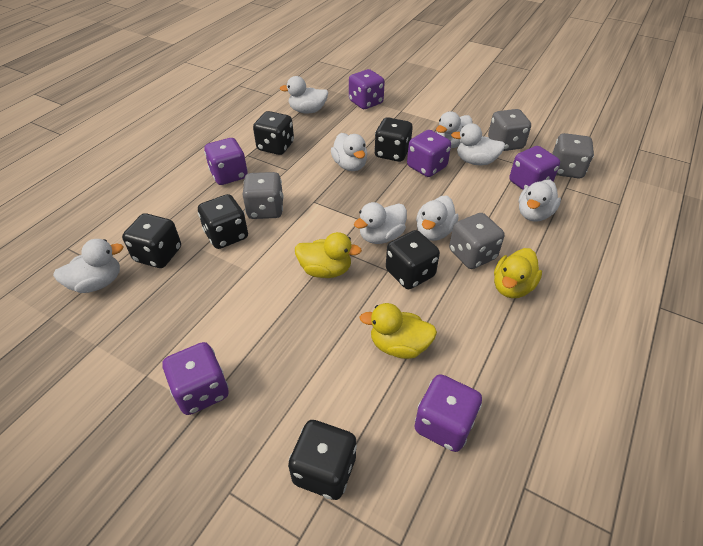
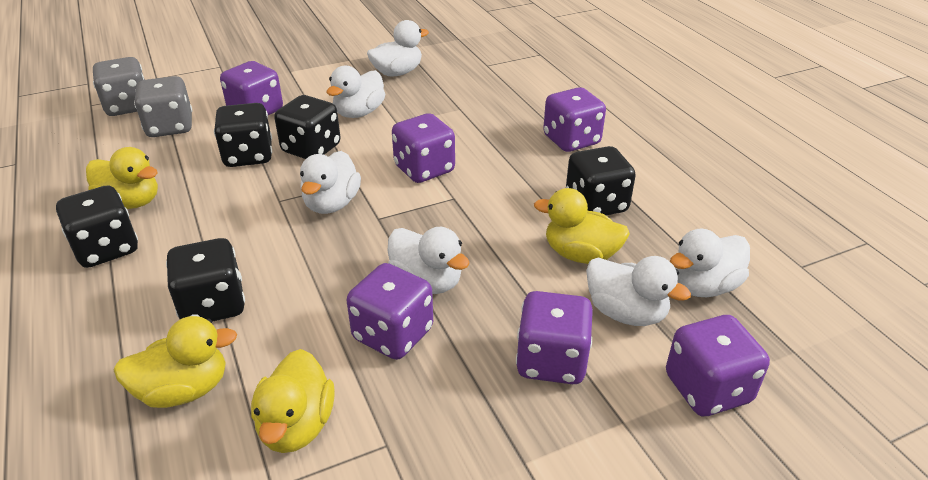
black dice: 6 -> 5
grey dice: 4 -> 2
white duck: 8 -> 6
yellow duck: 3 -> 4

